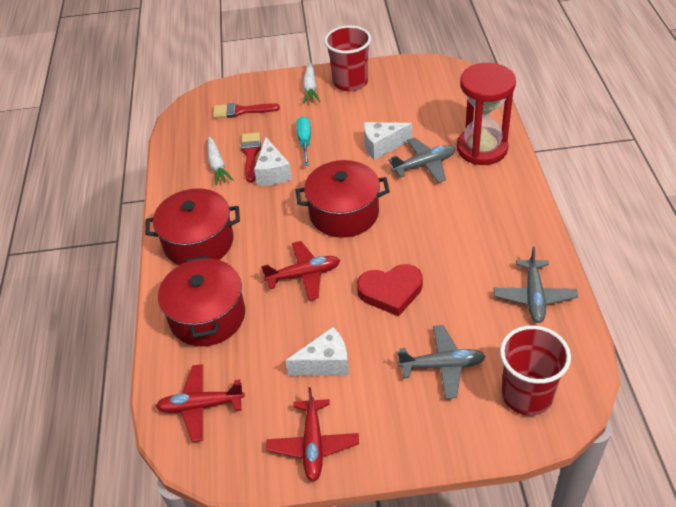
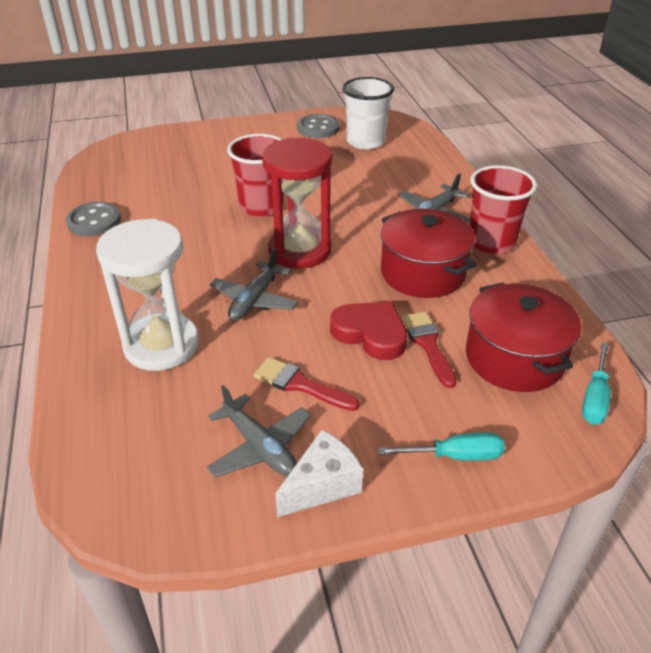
grey button: 0 -> 2
red plane: 3 -> 0
red pot: 3 -> 2
turquoise screwdriver: 1 -> 2
white carrot: 2 -> 0
white cheese: 3 -> 1
white cup: 0 -> 1
white hourglass: 0 -> 1

